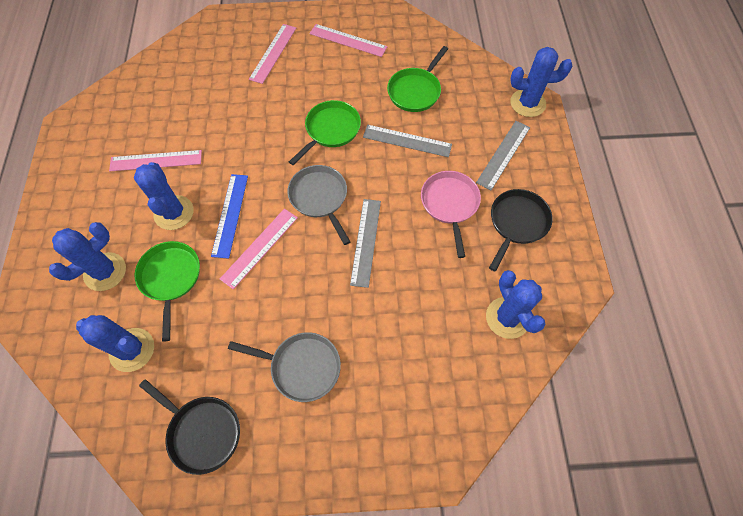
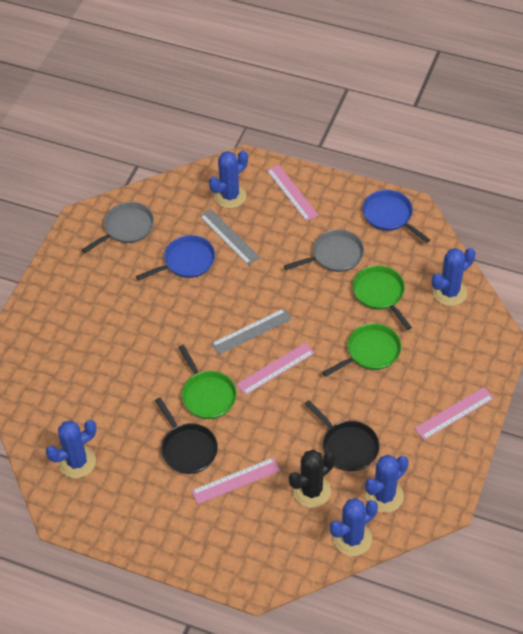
black cactus: 0 -> 1
blue pan: 0 -> 2
blue ruler: 1 -> 0
grey ruler: 3 -> 2
pink pan: 1 -> 0

